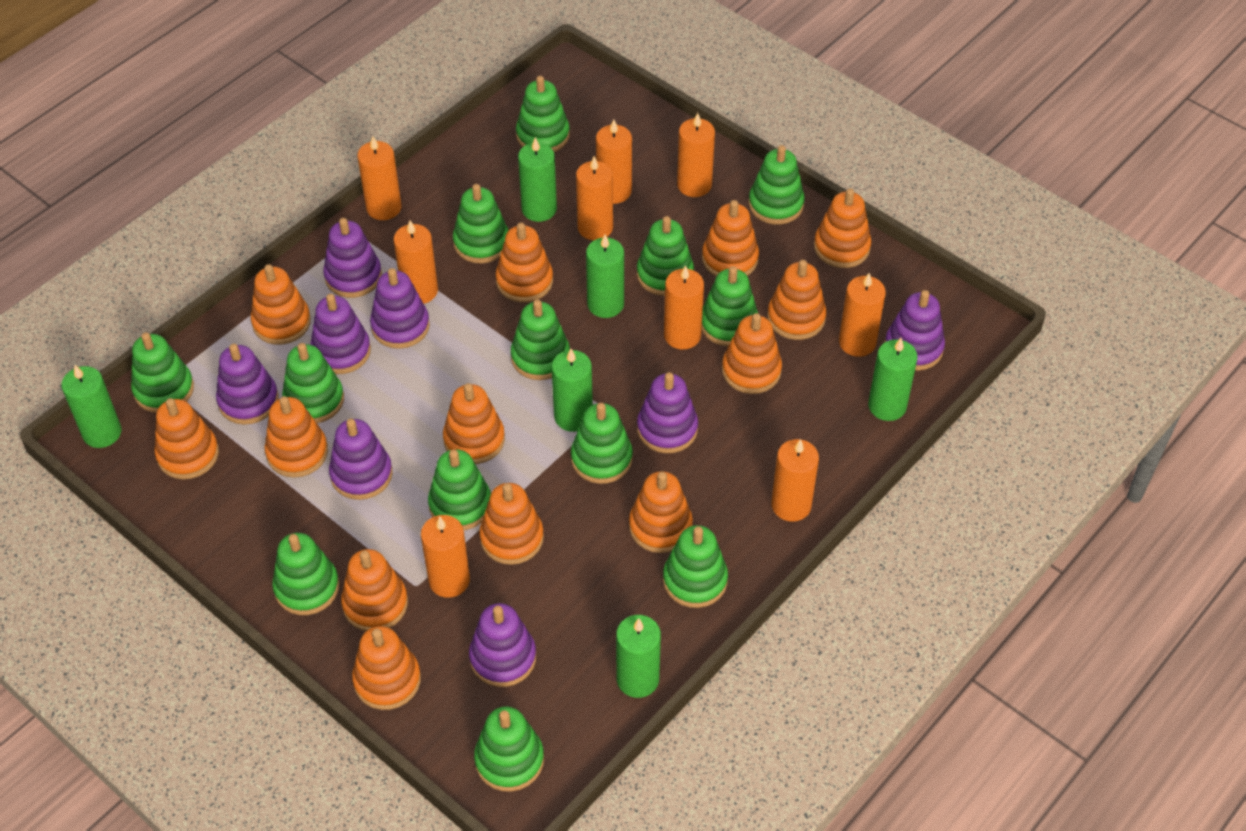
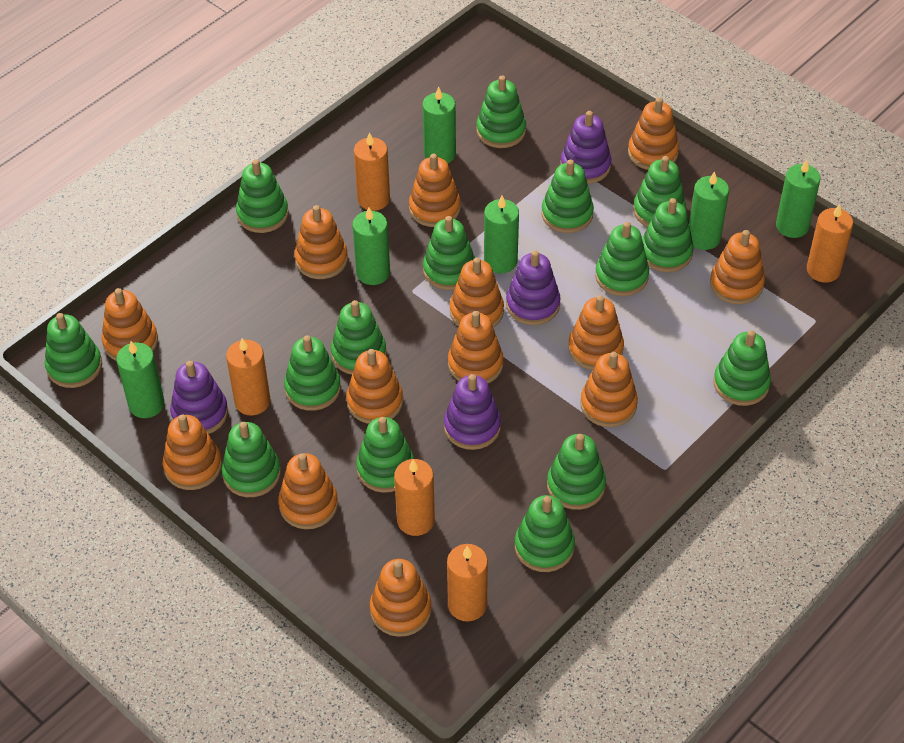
green stacking toy: 13 -> 15
orange candle: 9 -> 5
purple stacking toy: 8 -> 4

